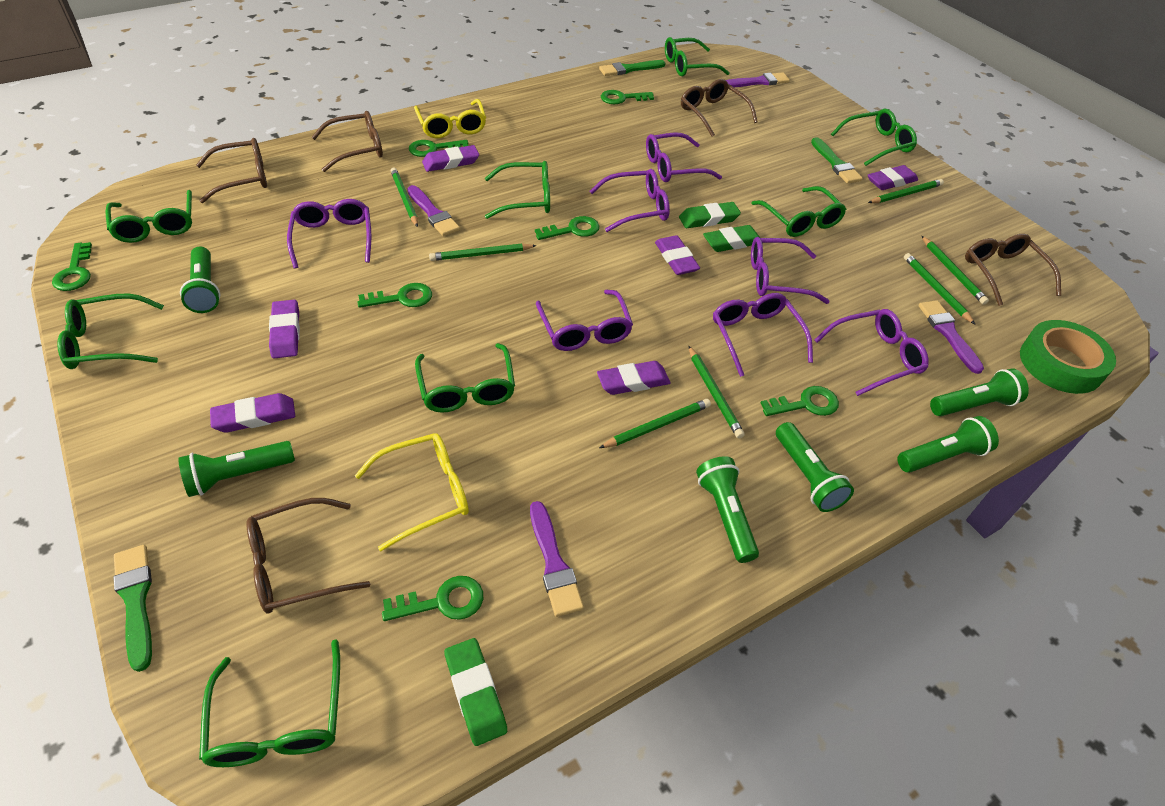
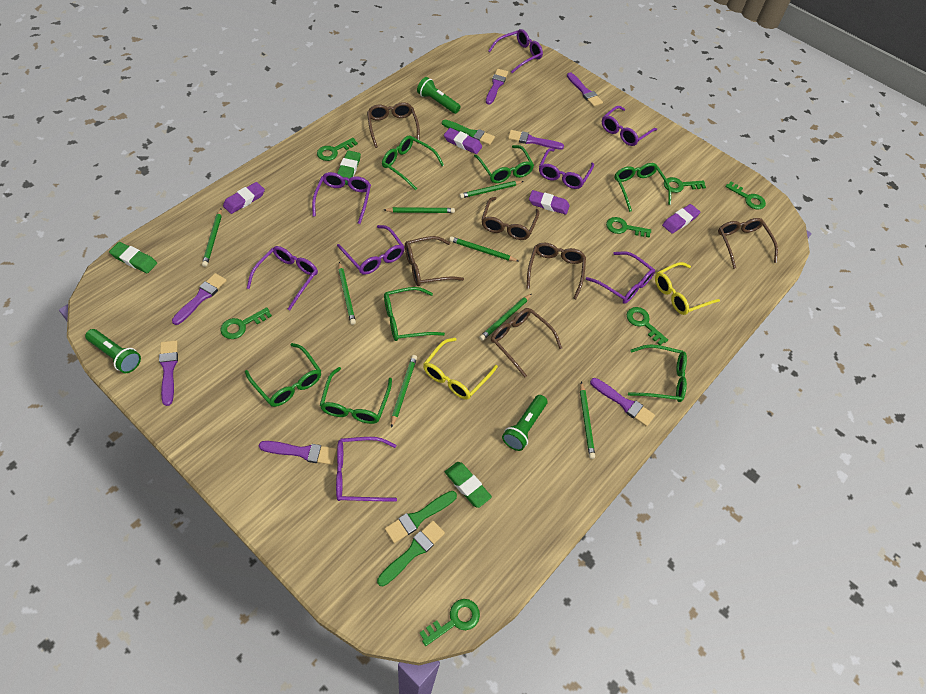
brown glasses: 5 -> 6
green flashlight: 6 -> 3
green glasses: 8 -> 7
green pencil: 7 -> 8
green tape: 1 -> 0
purple brush: 4 -> 7
purple eraser: 6 -> 4
purple glasses: 7 -> 8

